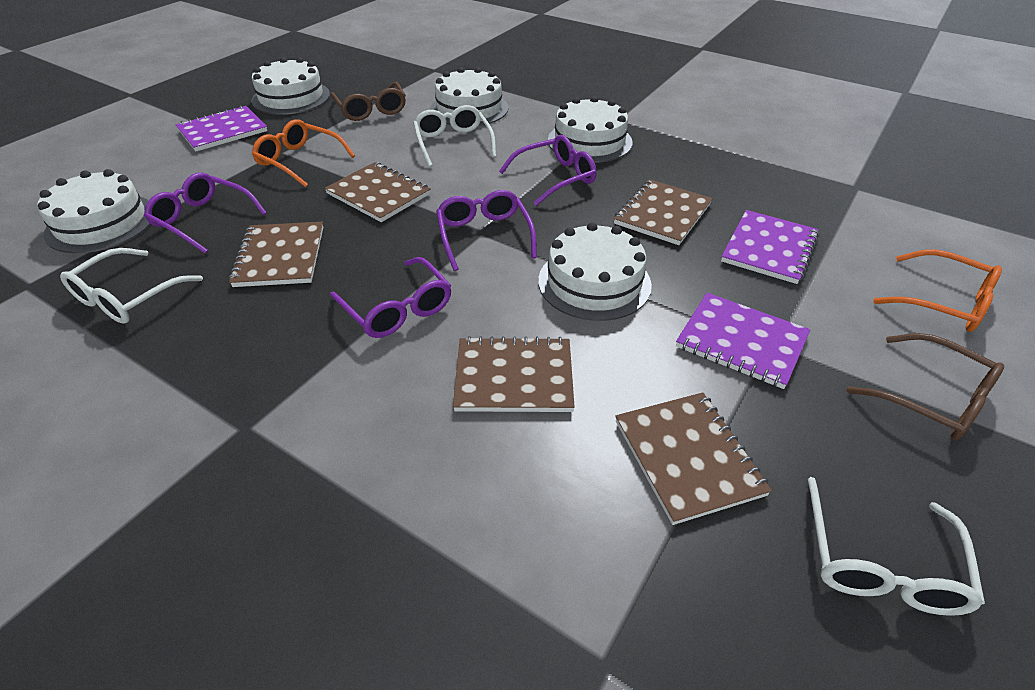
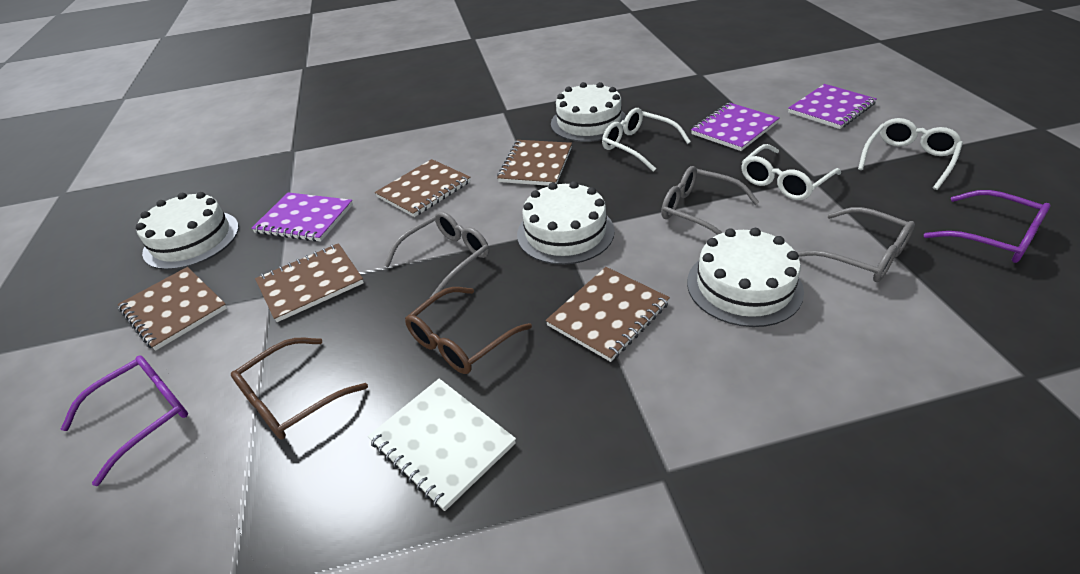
grey glasses: 0 -> 3
orange glasses: 2 -> 0
purple glasses: 4 -> 2
white cake: 5 -> 4
white notebook: 0 -> 1

